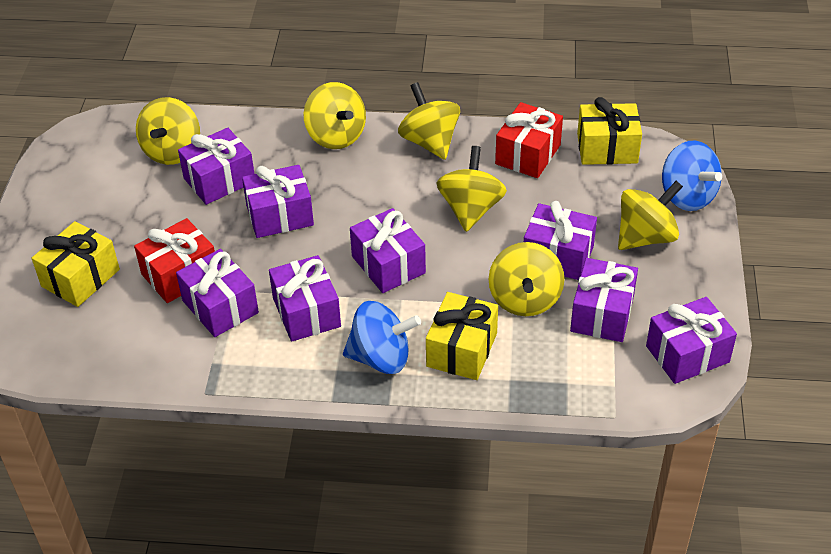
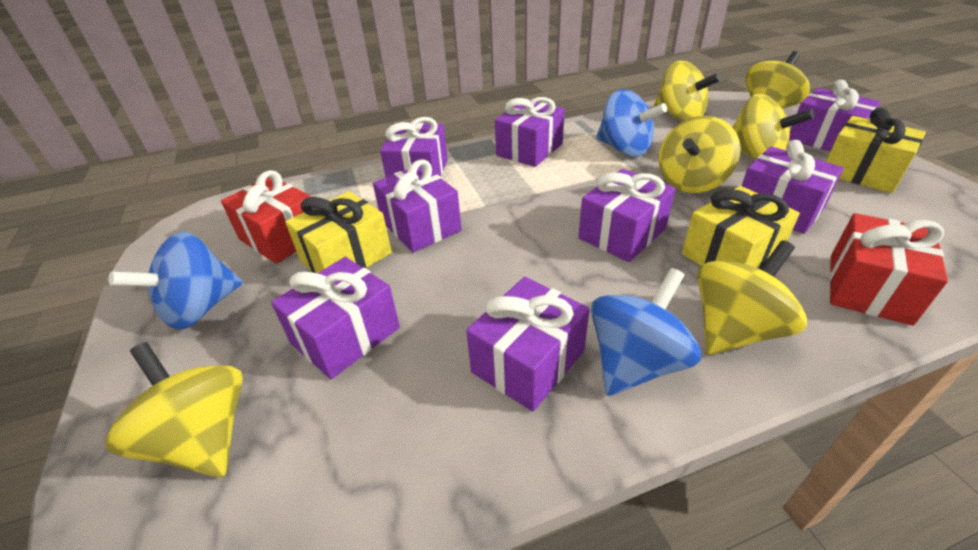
blue spinning top: 2 -> 3

